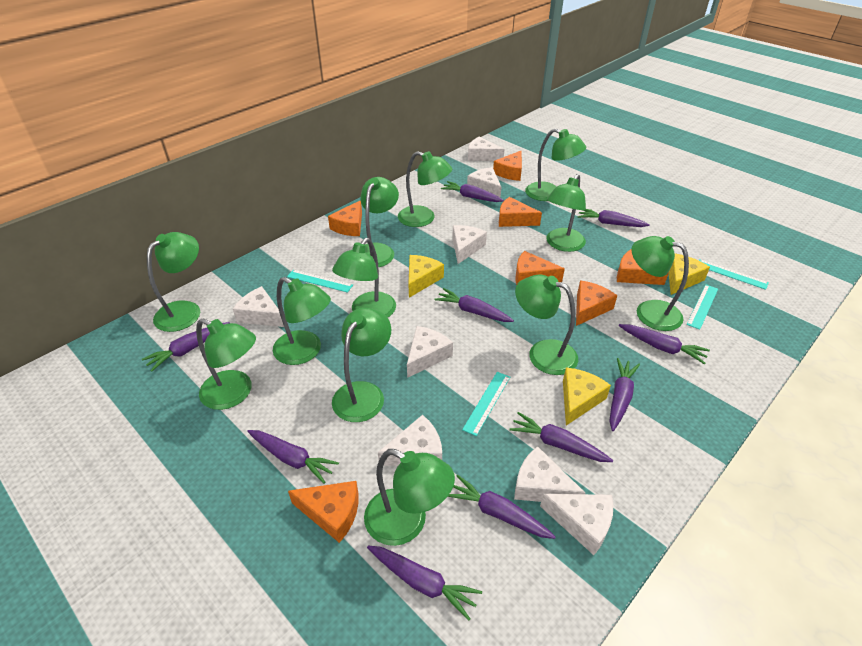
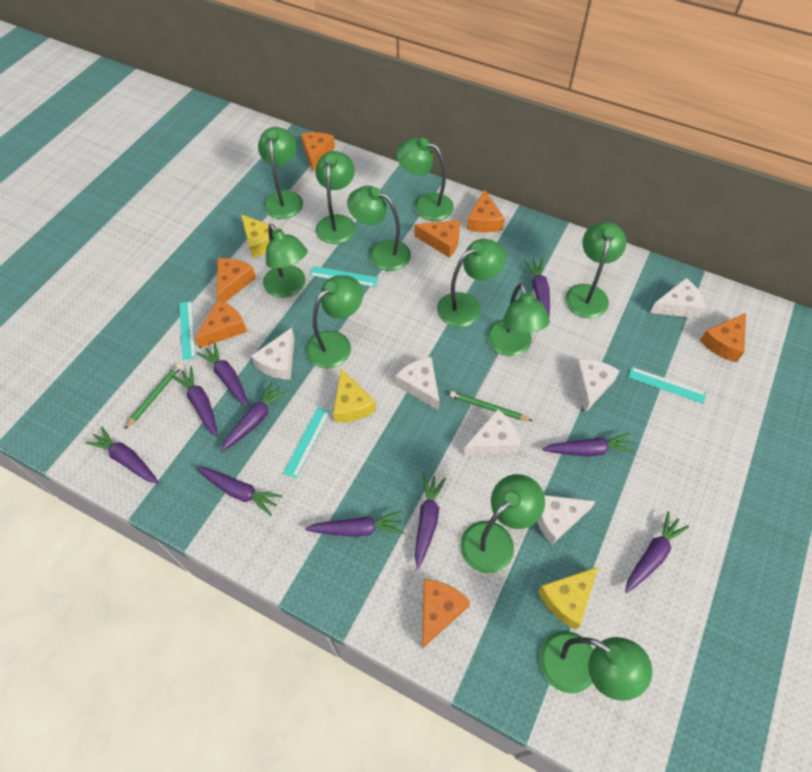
green lamp: 12 -> 11
green pencil: 0 -> 2
white cheese: 8 -> 6

